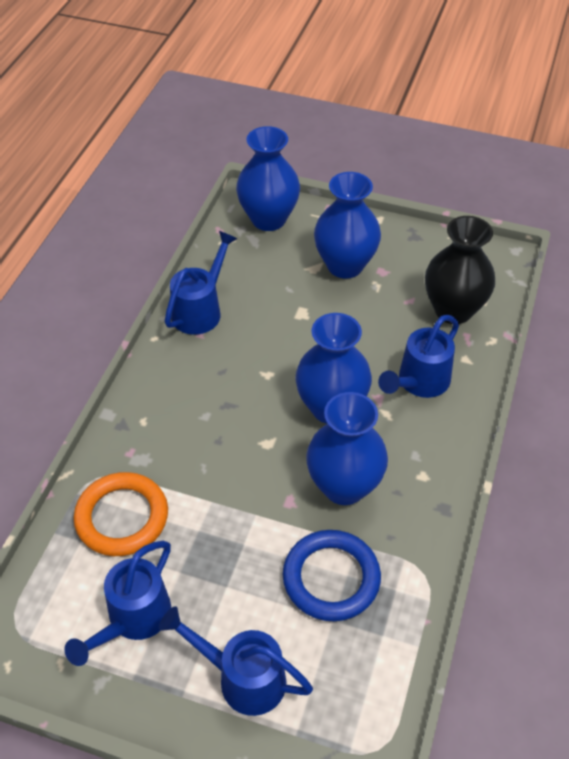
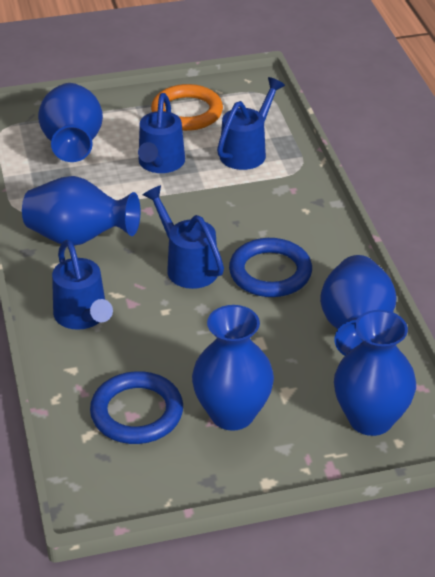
black vase: 1 -> 0
blue ring: 1 -> 2
blue vase: 4 -> 5

